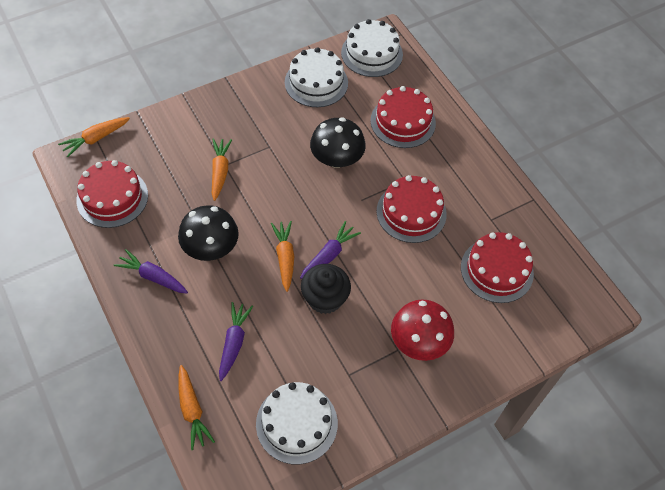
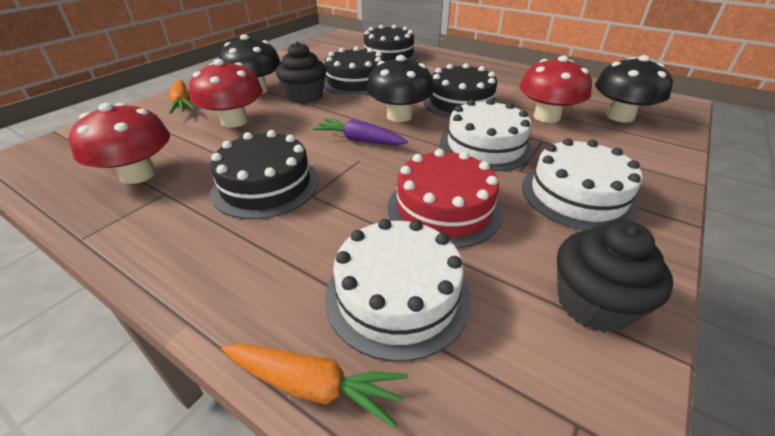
black cake: 0 -> 4
black cupcake: 1 -> 2
black mushroom: 2 -> 3
orange carrot: 4 -> 2
purple carrot: 3 -> 1
red cake: 4 -> 1
red mushroom: 1 -> 3

